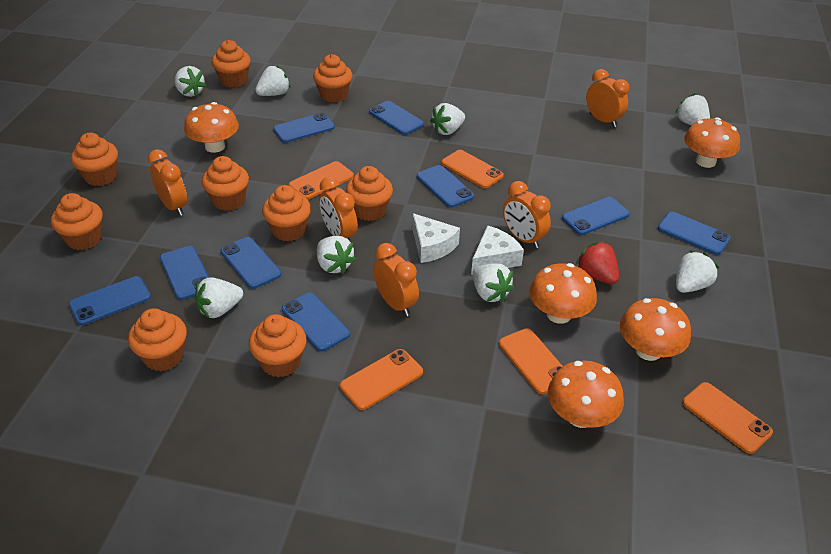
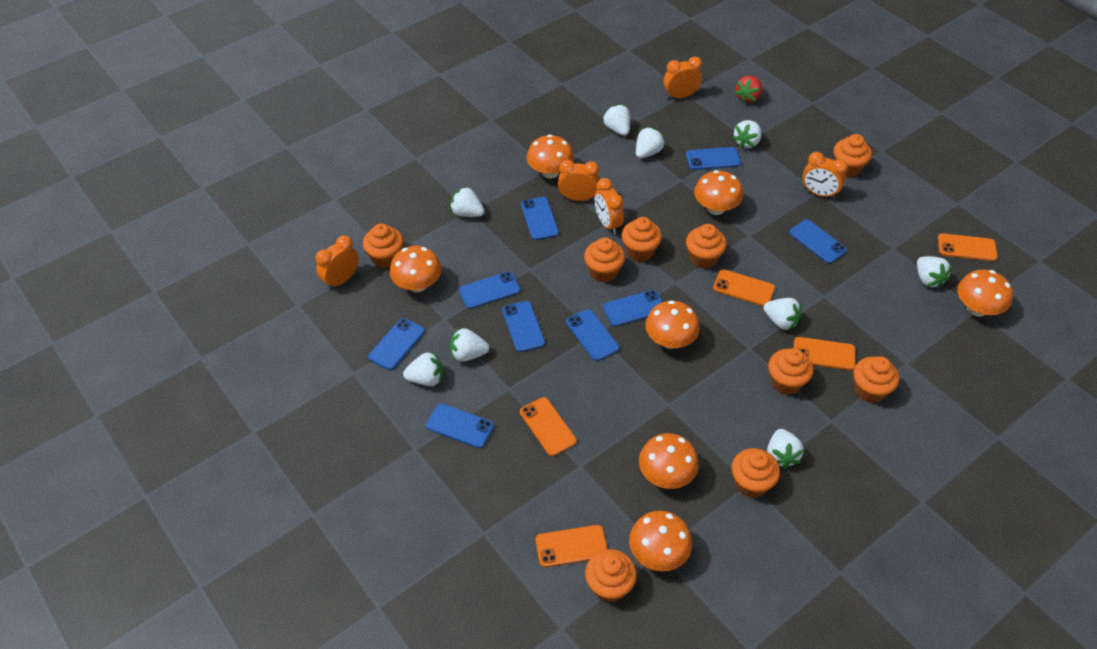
orange mushroom: 5 -> 7
white cheese: 2 -> 0
white strawberry: 8 -> 9

